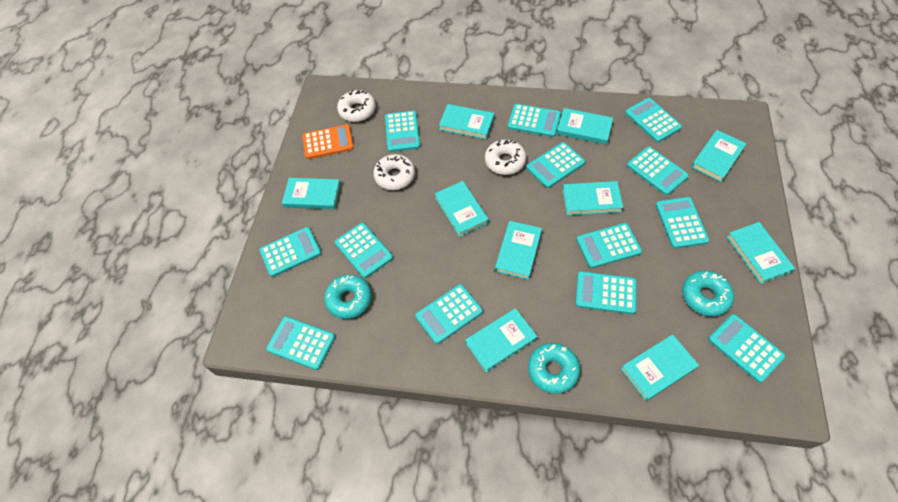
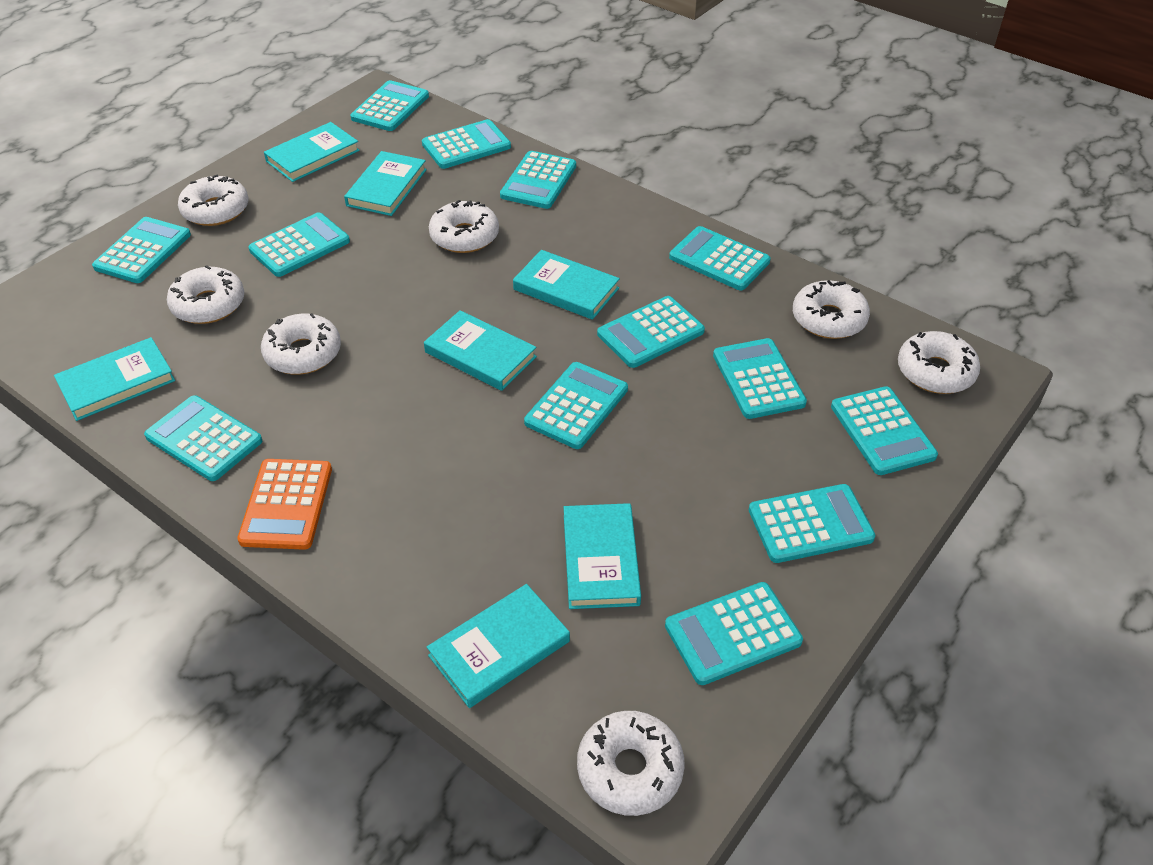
turquoise book: 10 -> 7
turquoise donut: 3 -> 0
white donut: 3 -> 7

